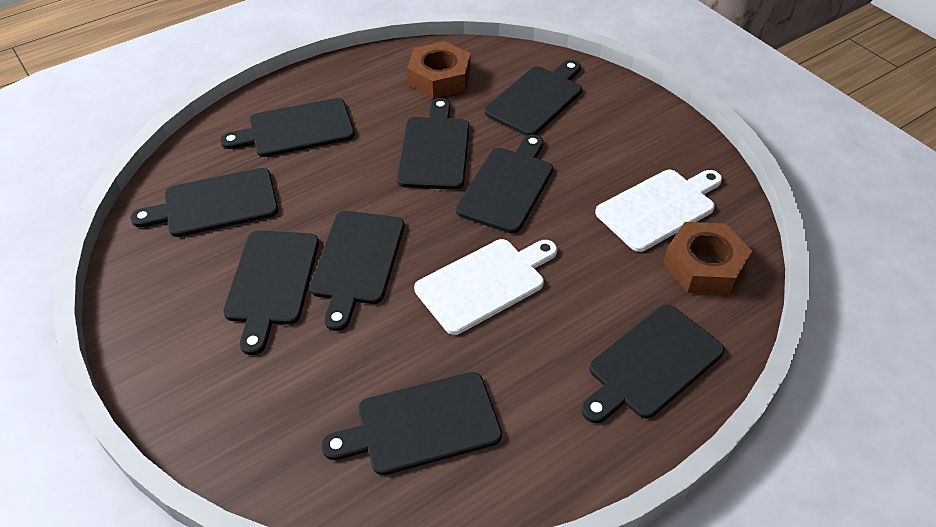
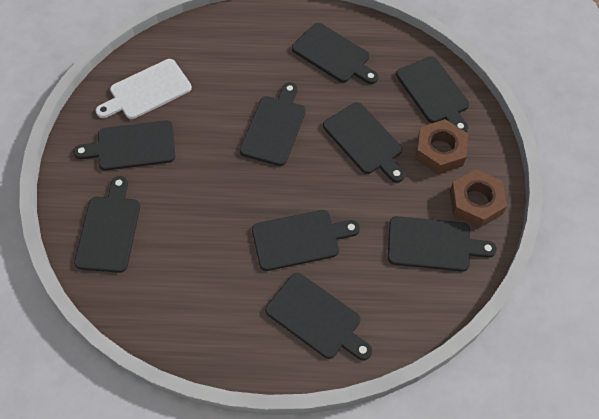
white cutting board: 2 -> 1

